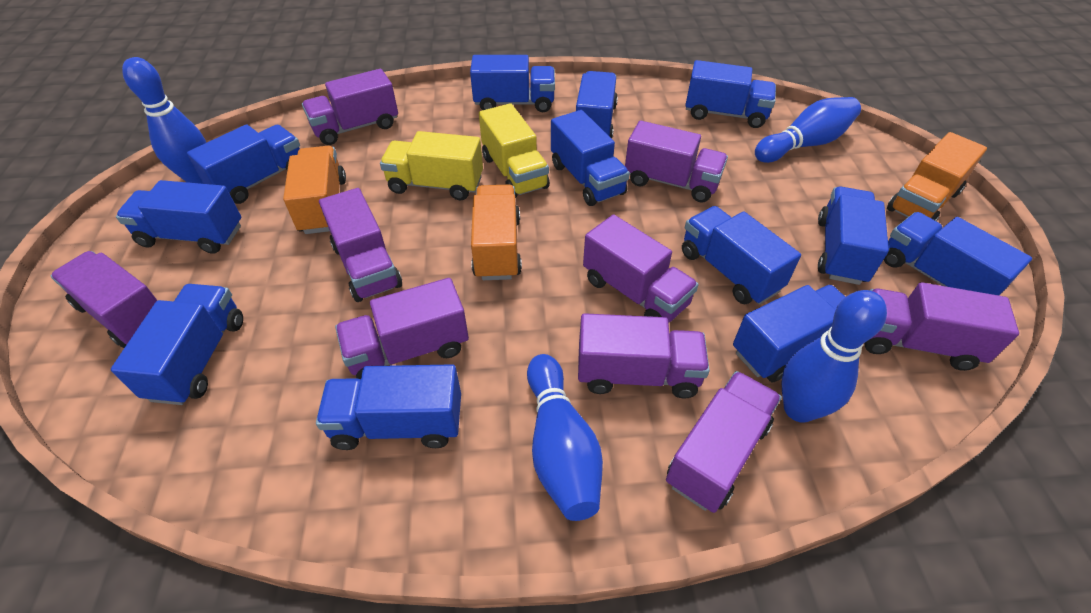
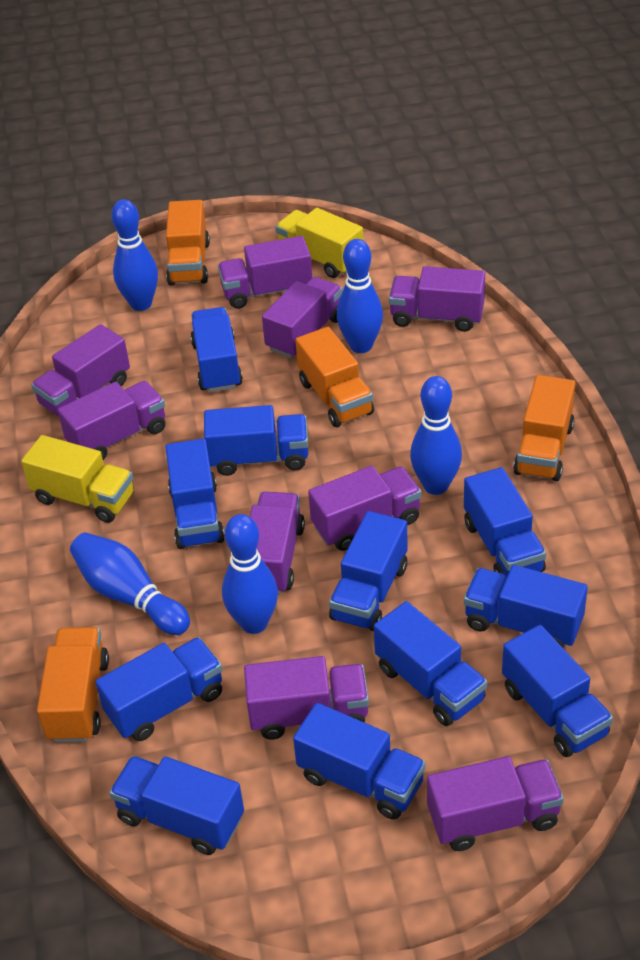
blue bowling pin: 4 -> 5
blue truck: 12 -> 11
orange truck: 3 -> 4

